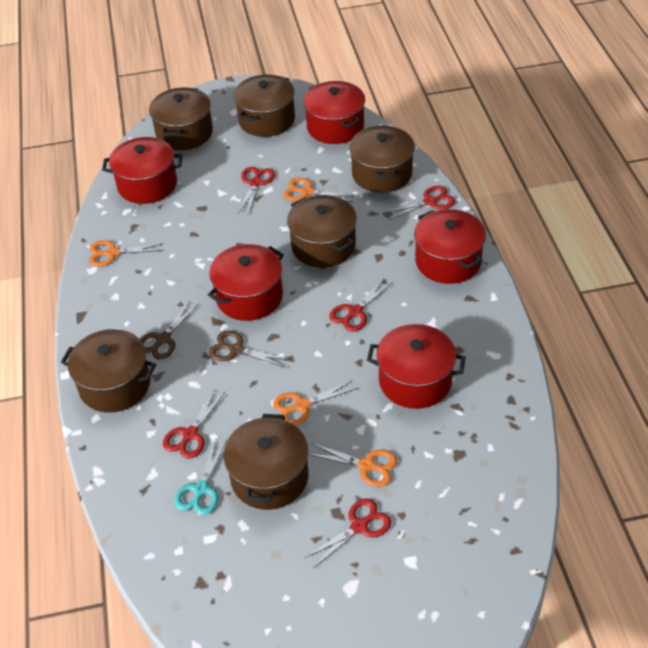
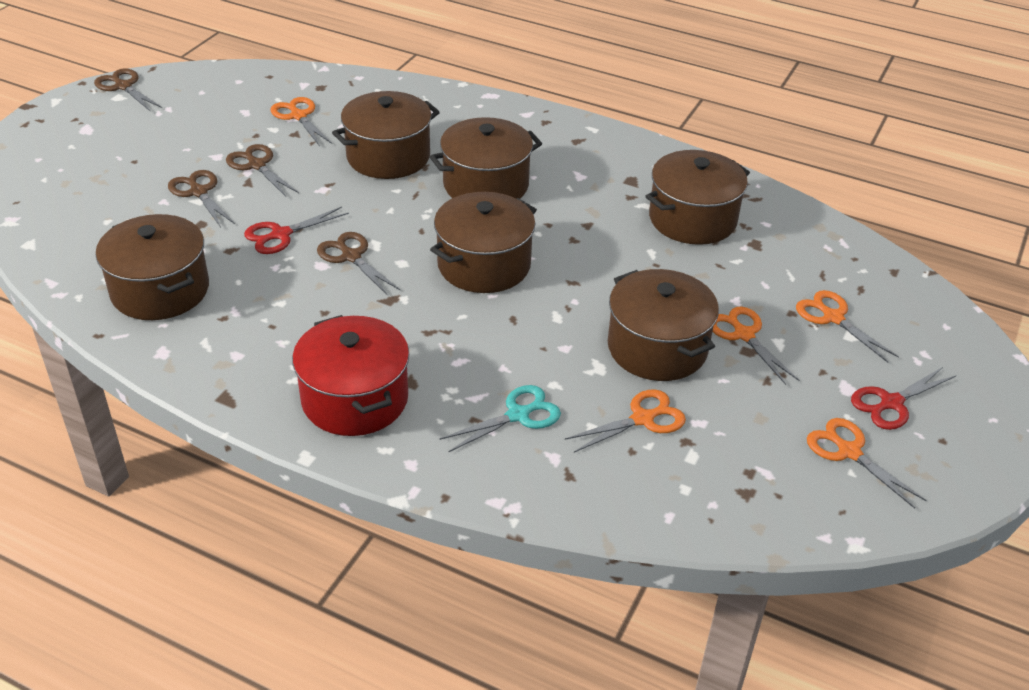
brown scissors: 2 -> 4
orange scissors: 4 -> 5
red pot: 5 -> 1
red scissors: 5 -> 2

